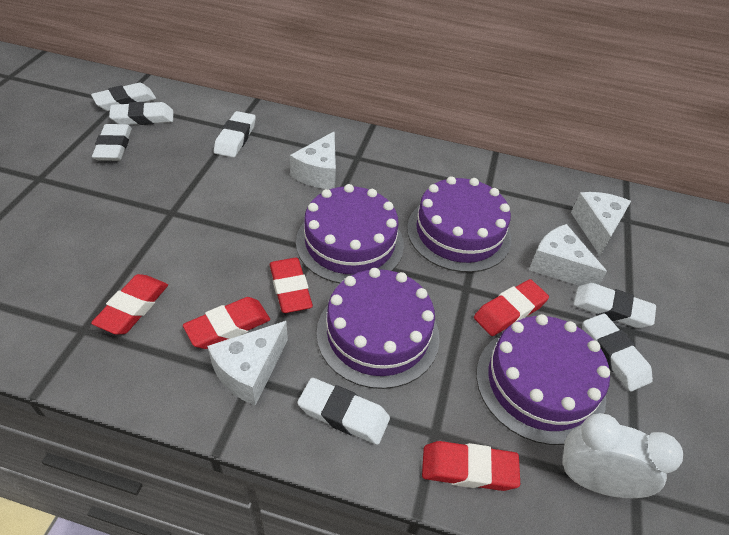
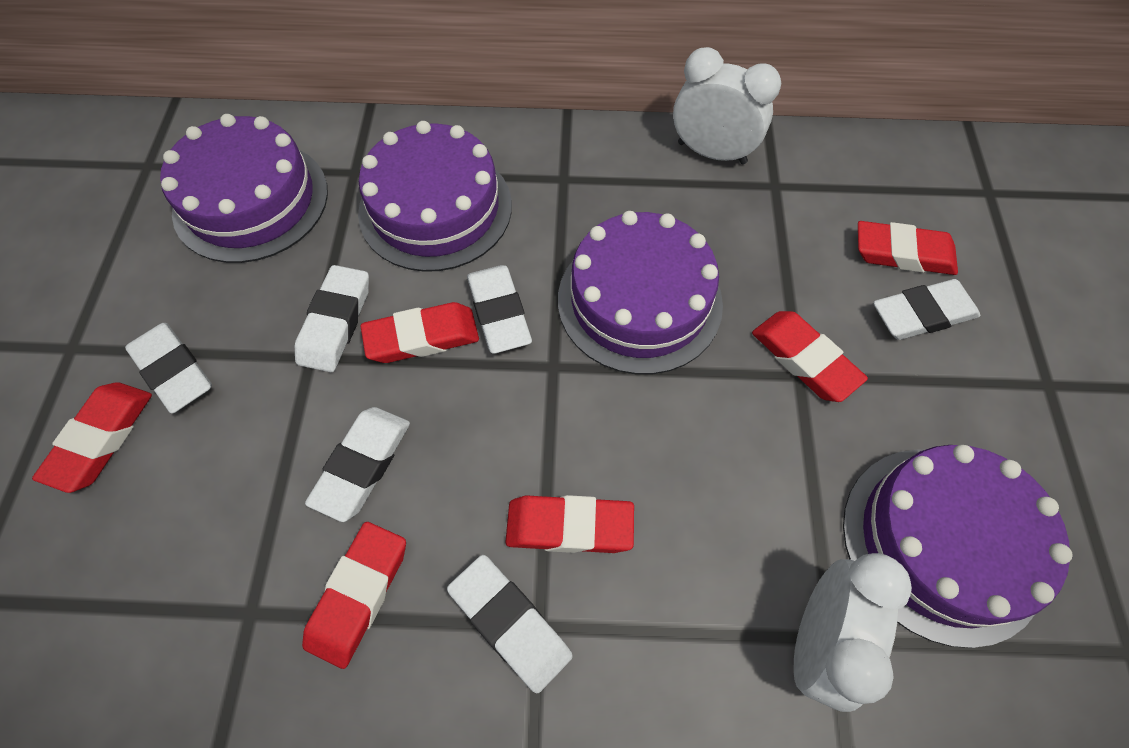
red eraser: 5 -> 6
white cheese: 4 -> 0
white clock: 1 -> 2
white eraser: 7 -> 6

